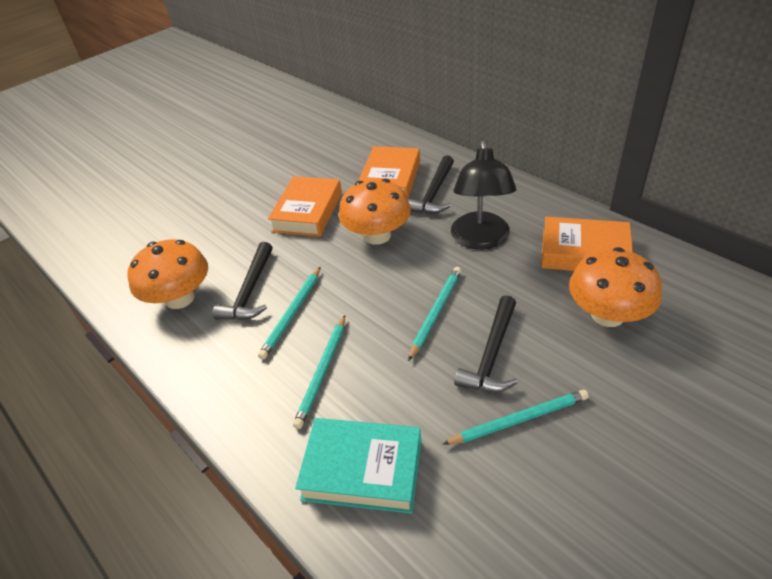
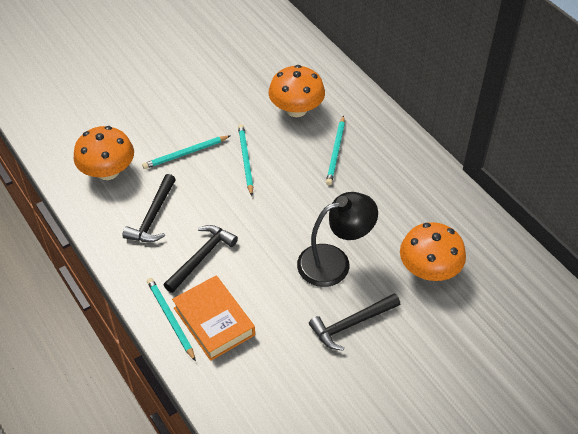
orange book: 3 -> 1
turquoise book: 1 -> 0

